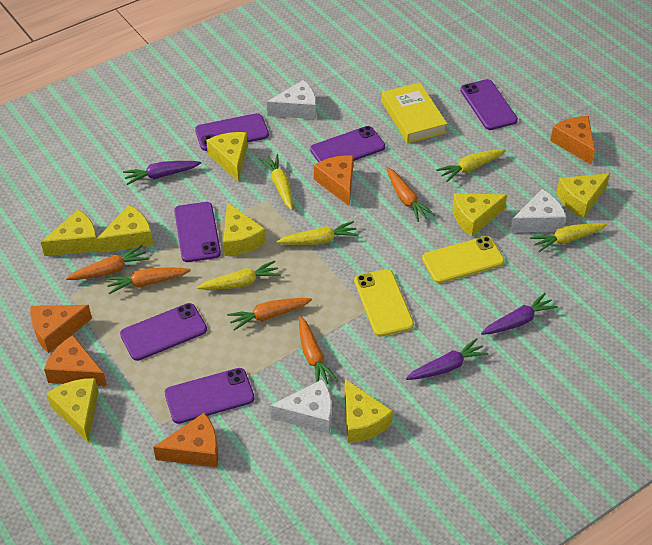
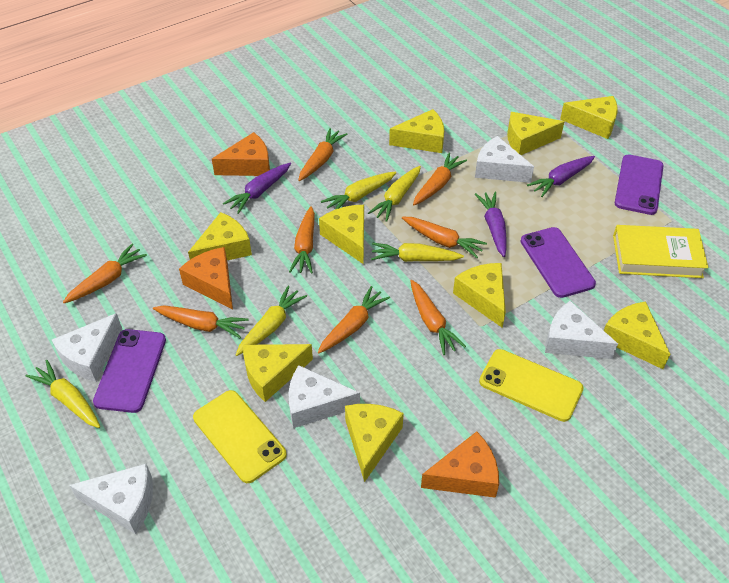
orange carrot: 5 -> 8
orange cheese: 5 -> 3
purple phone: 6 -> 3
white cheese: 3 -> 5
yellow cheese: 8 -> 9

